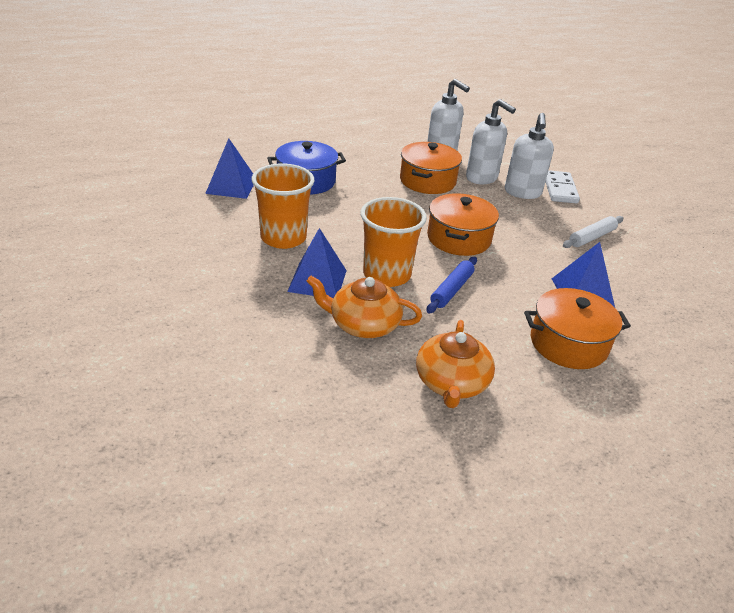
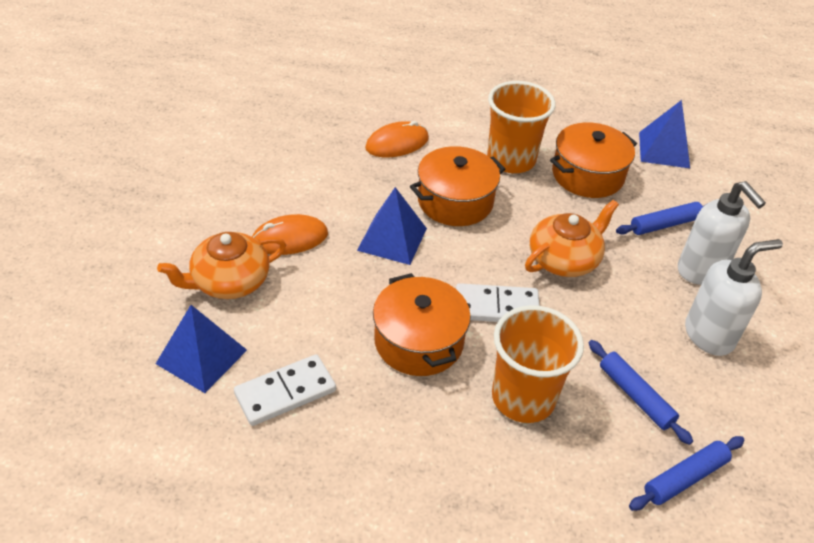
blue pot: 1 -> 0
blue rolling pin: 1 -> 3
orange mouse: 0 -> 2
white domino: 1 -> 2
white rolling pin: 1 -> 0
white soap dispenser: 3 -> 2

